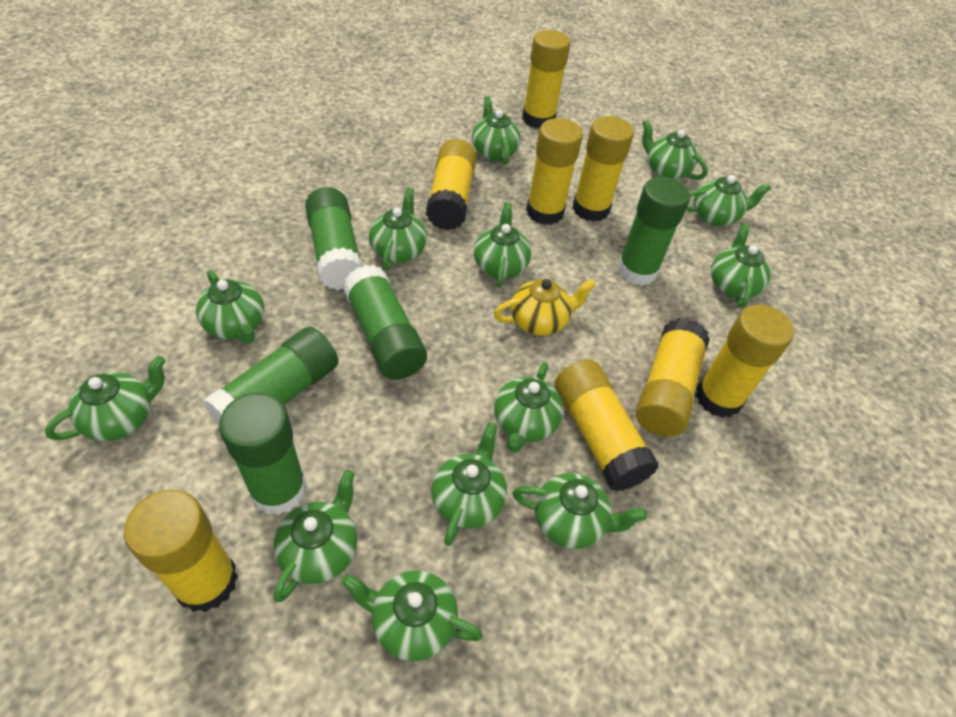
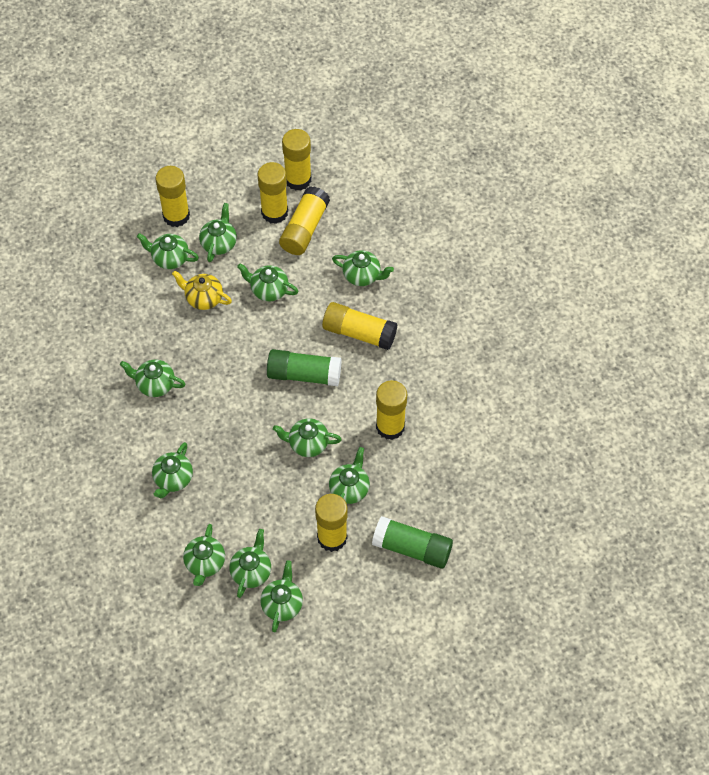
green glue stick: 5 -> 2
green teapot: 13 -> 11
yellow glue stick: 8 -> 7

